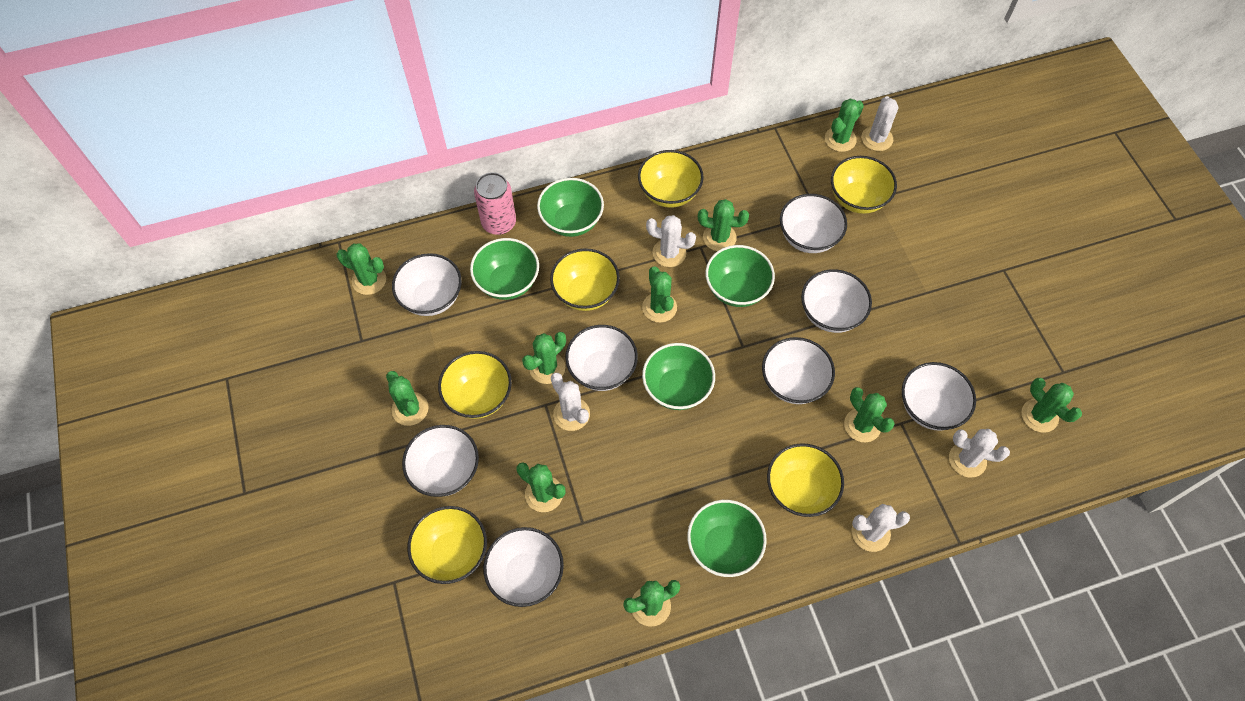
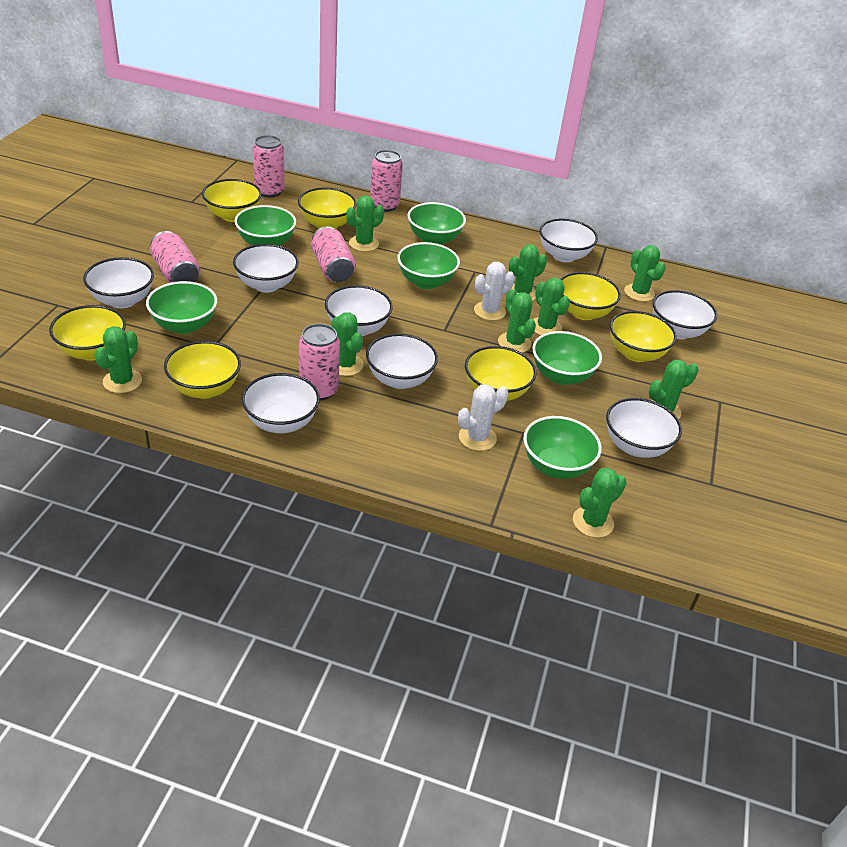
green bowl: 5 -> 6
green cactus: 10 -> 9
pink can: 1 -> 5
white cactus: 5 -> 2
yellow bowl: 6 -> 7

